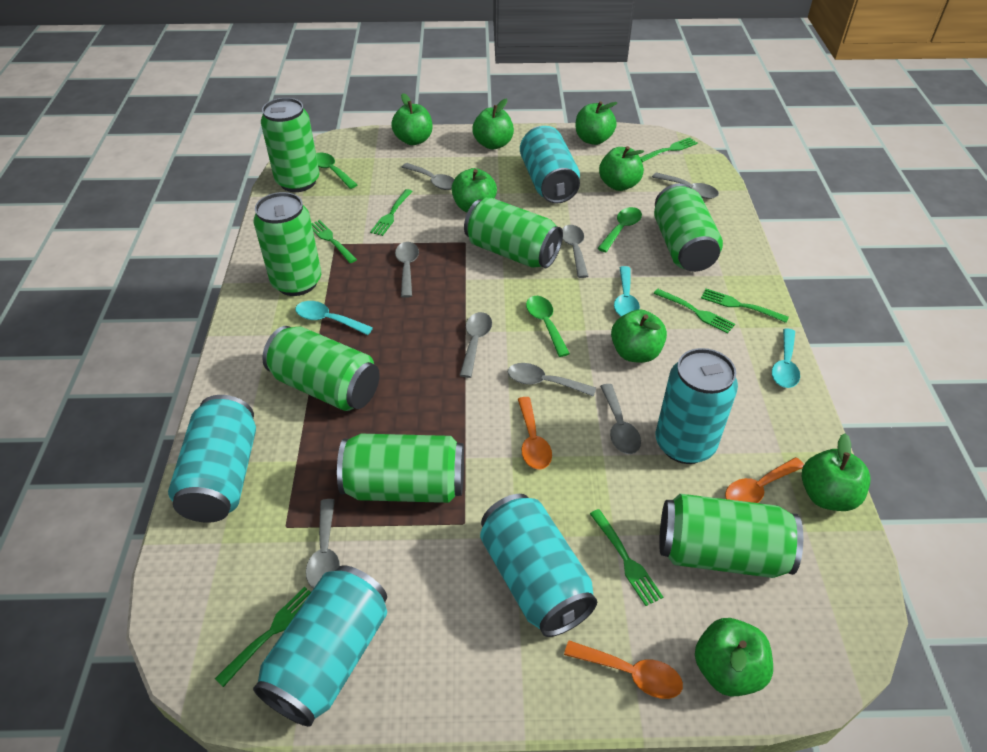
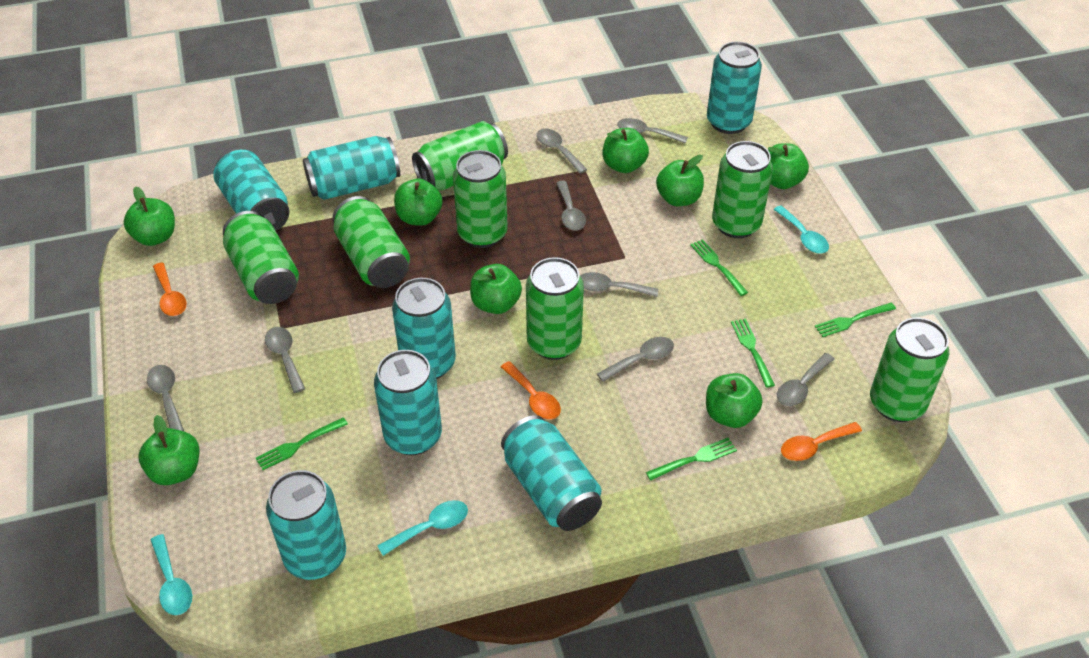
green fork: 7 -> 5
green spoon: 3 -> 0
turquoise can: 5 -> 7

